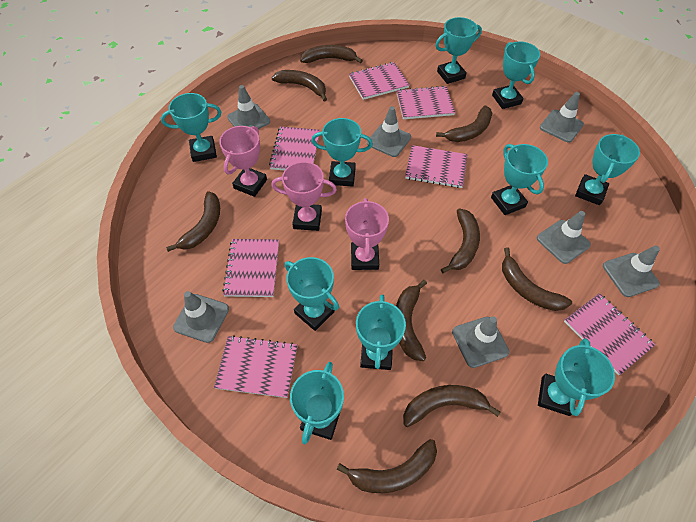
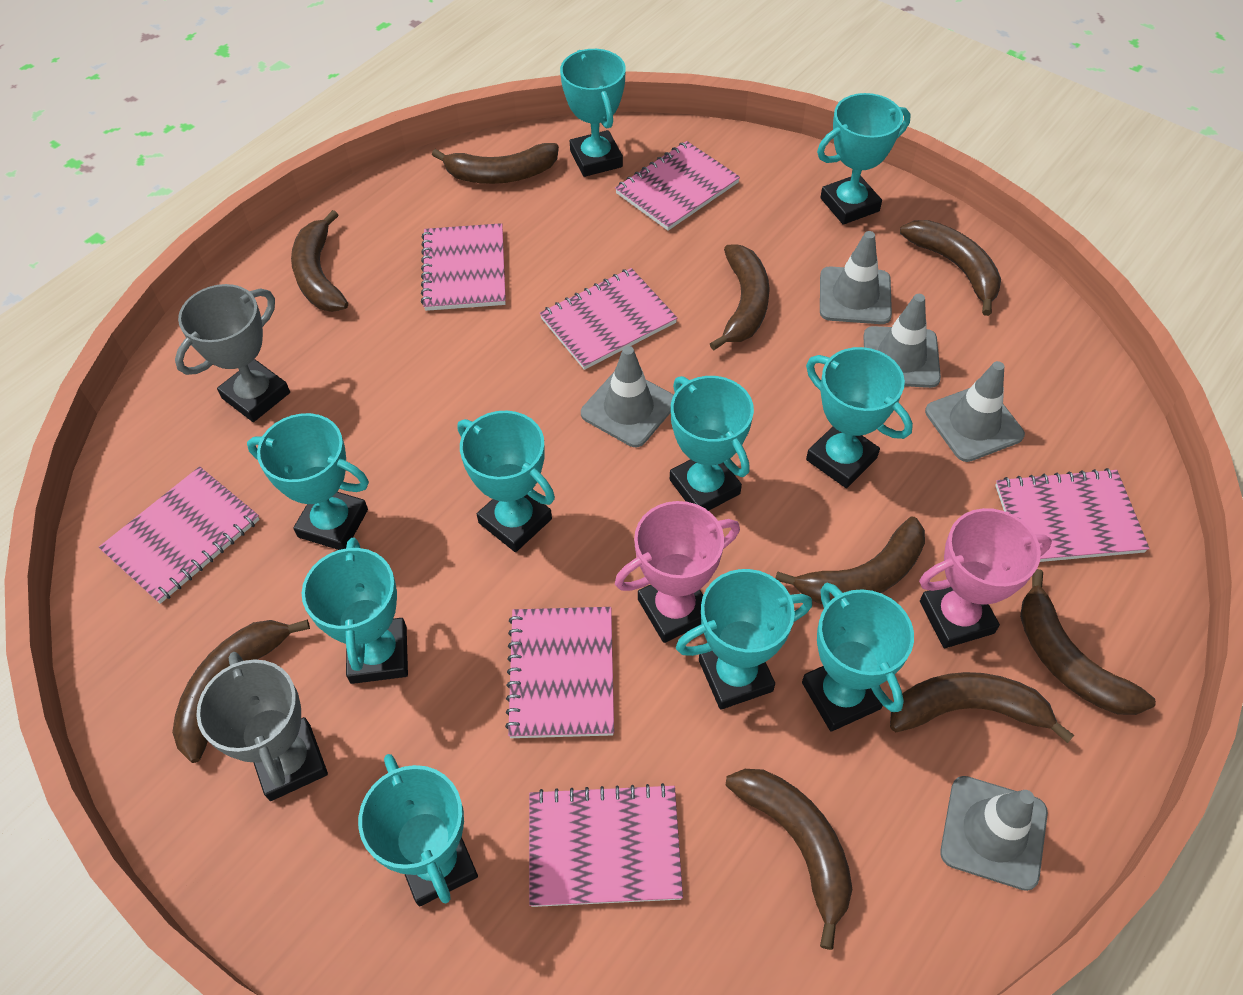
grey traffic cone: 7 -> 5
grey trophy: 0 -> 2
pink trophy: 3 -> 2

